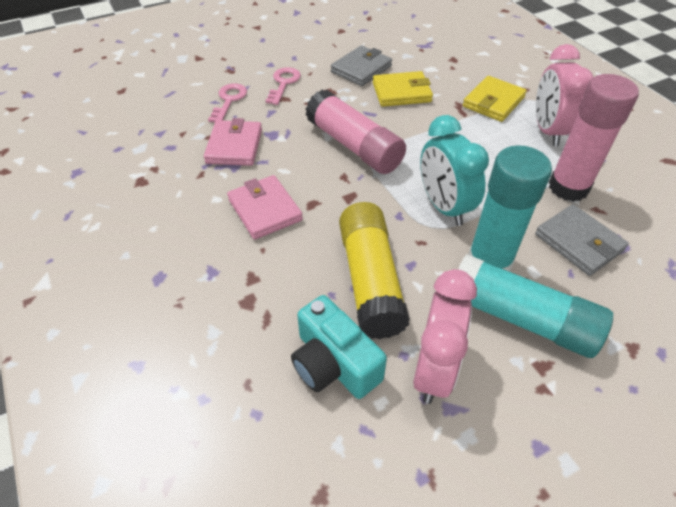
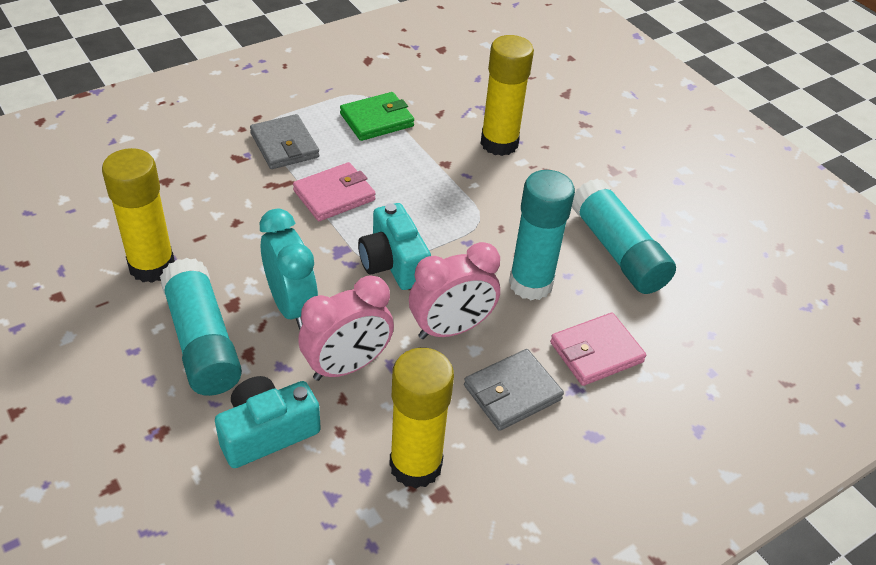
green wallet: 0 -> 1
pink glue stick: 2 -> 0
pink key: 2 -> 0
turquoise camera: 1 -> 2
turquoise glue stick: 2 -> 3
yellow glue stick: 1 -> 3
yellow wallet: 2 -> 0

